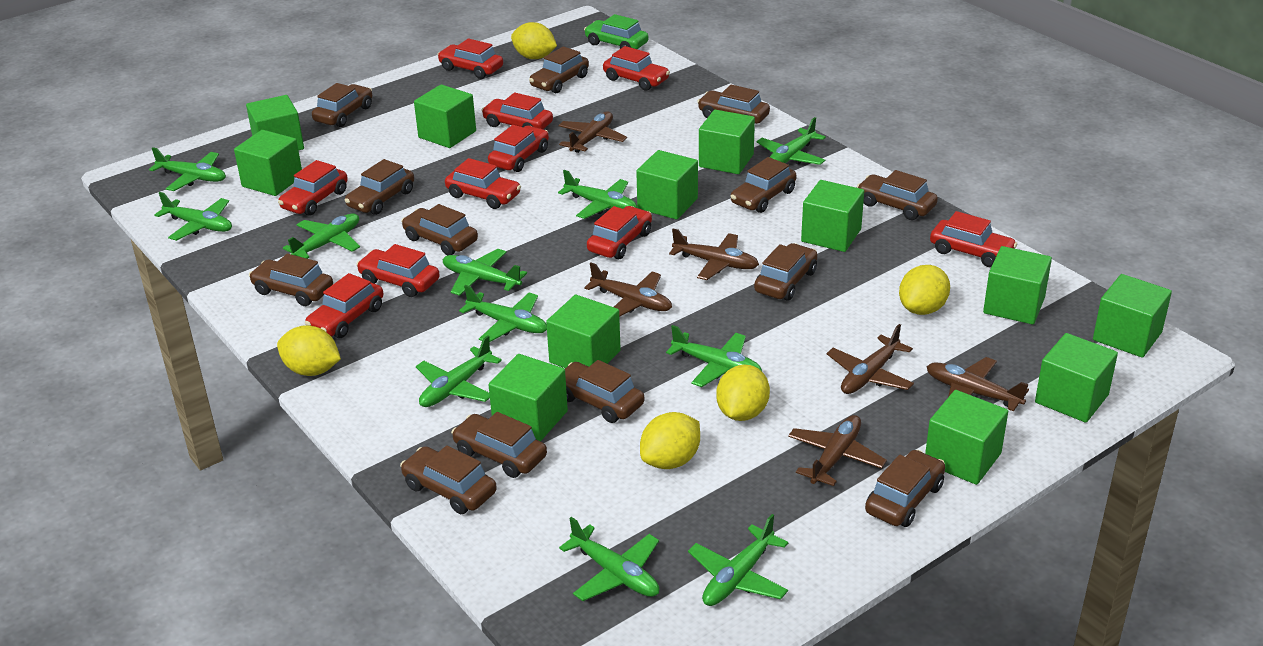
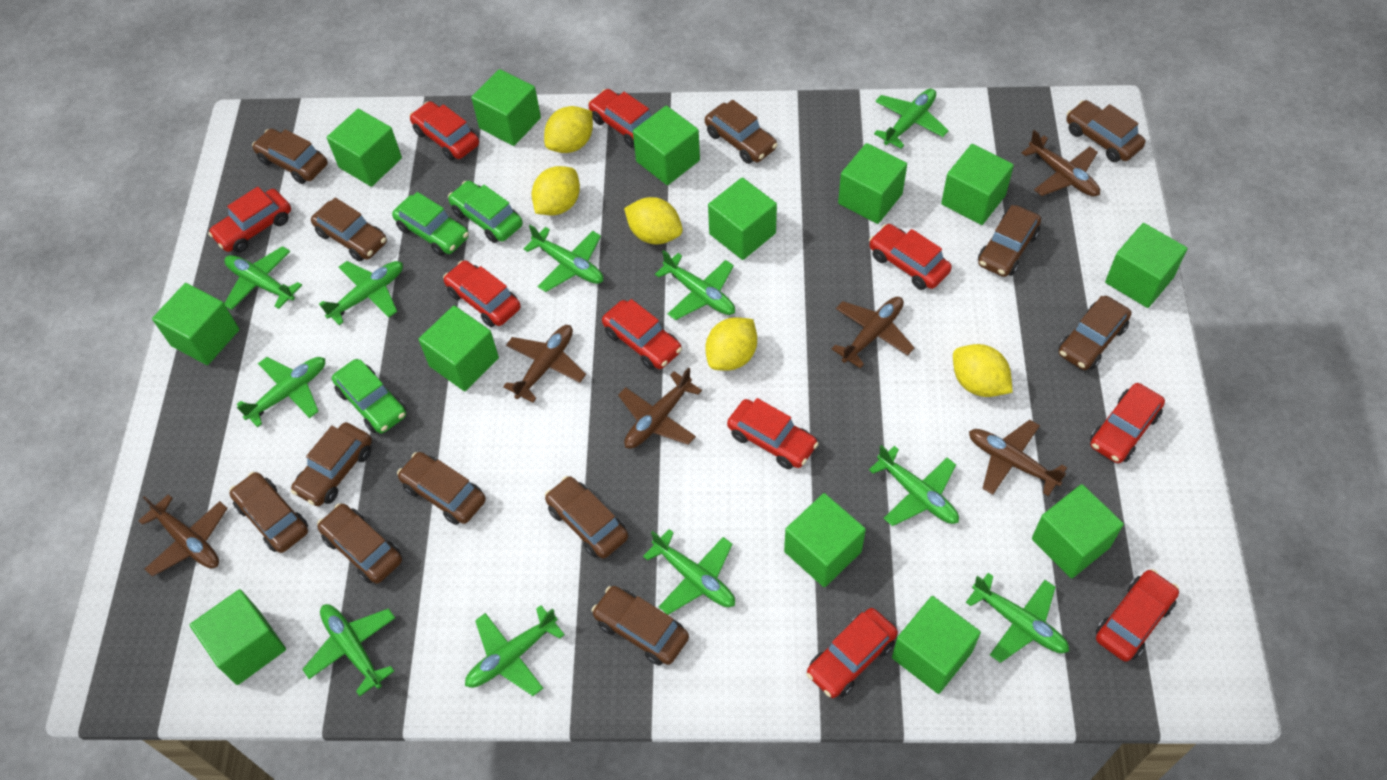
brown car: 13 -> 12
green car: 1 -> 3
green cube: 12 -> 13

